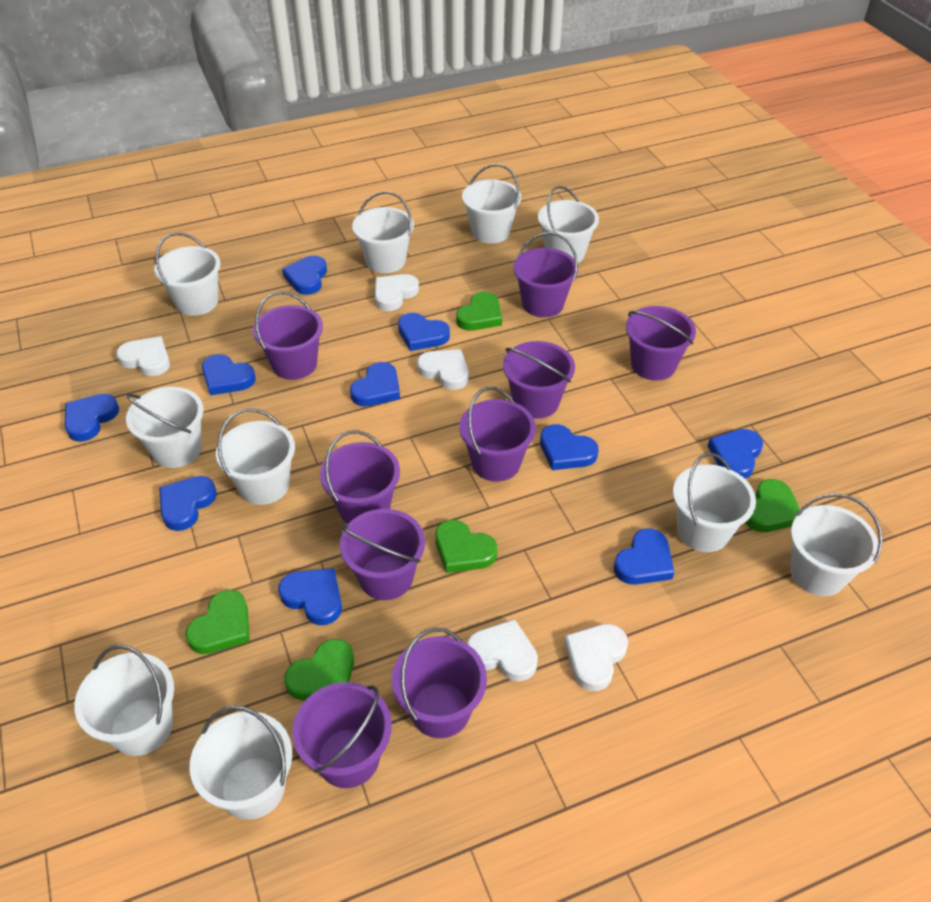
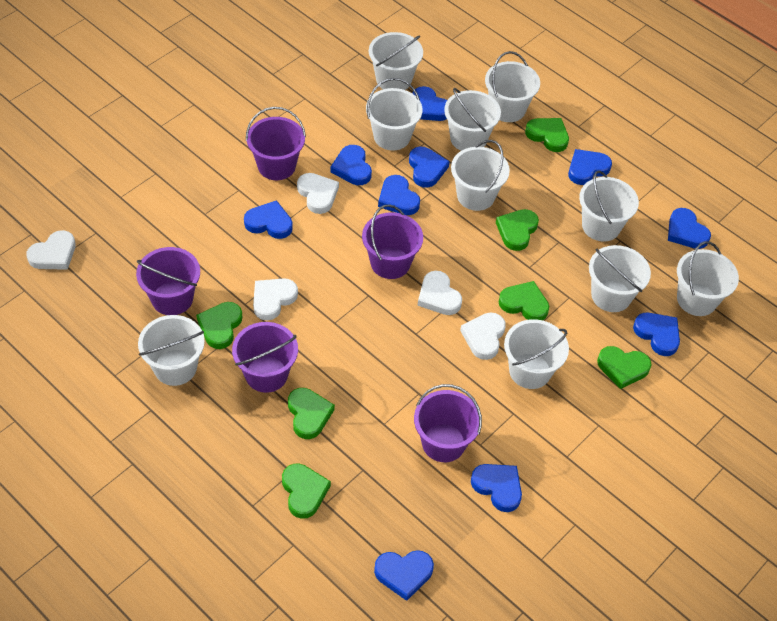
green heart: 5 -> 7
purple bucket: 9 -> 5

